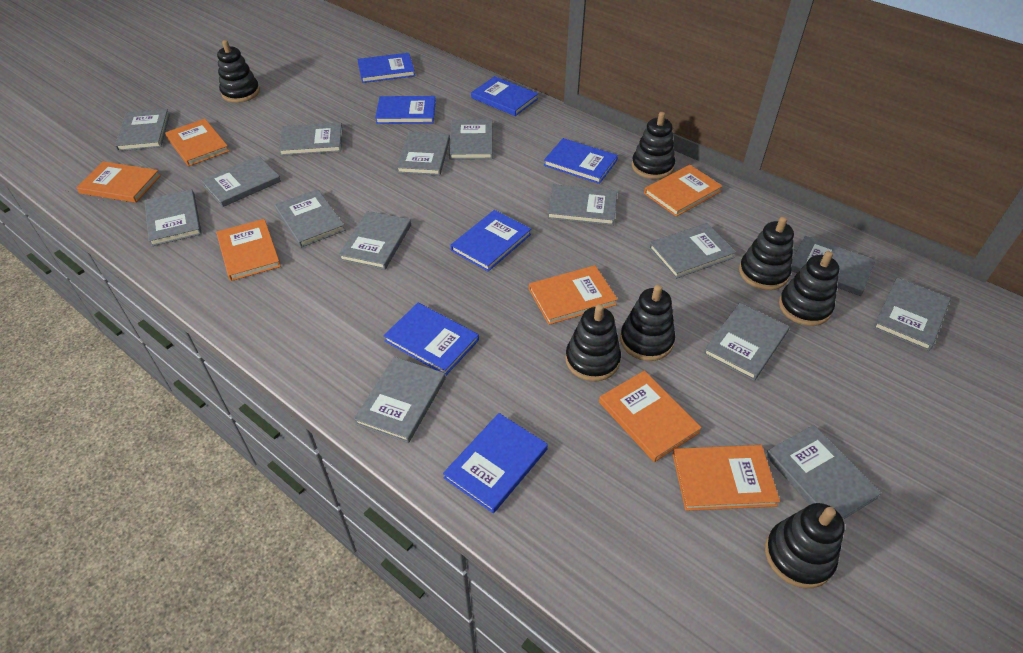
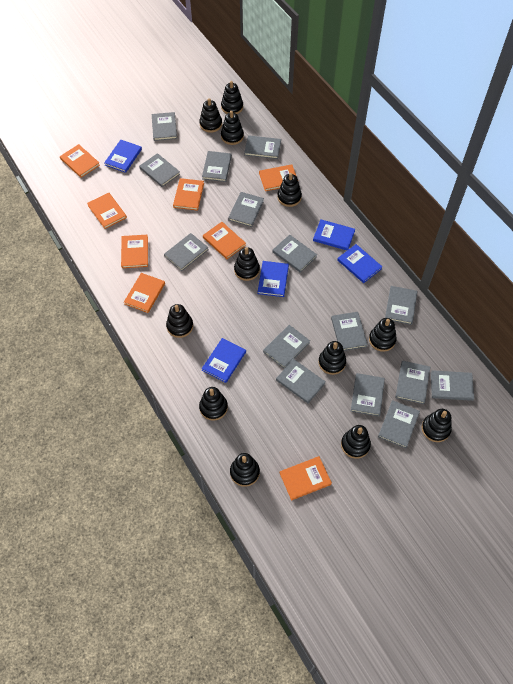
black stacking toy: 7 -> 12
blue book: 7 -> 5
orange book: 7 -> 8

